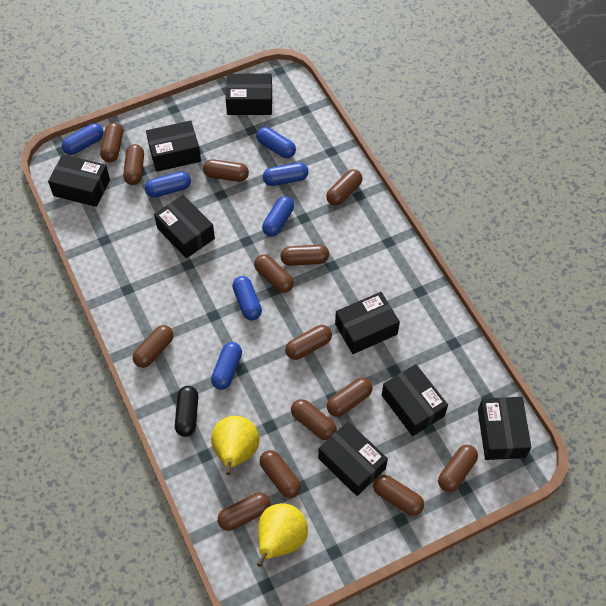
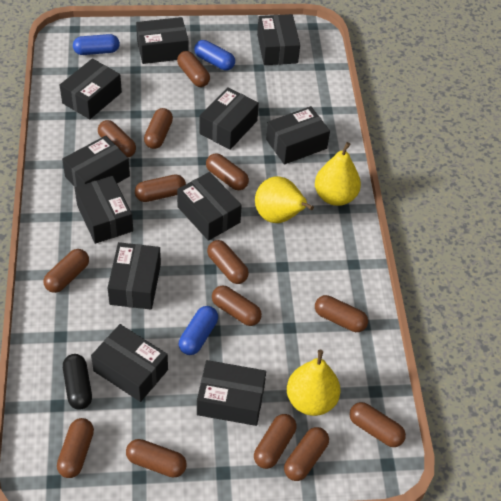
black box: 8 -> 11
blue capsule: 7 -> 3
yellow pear: 2 -> 3

